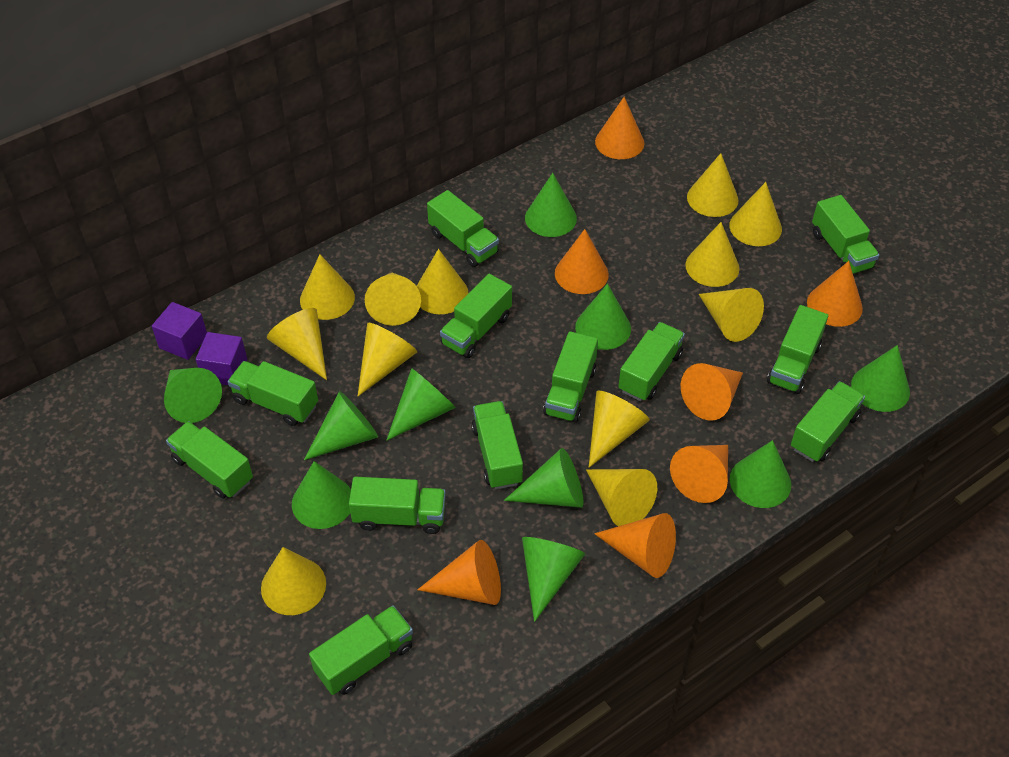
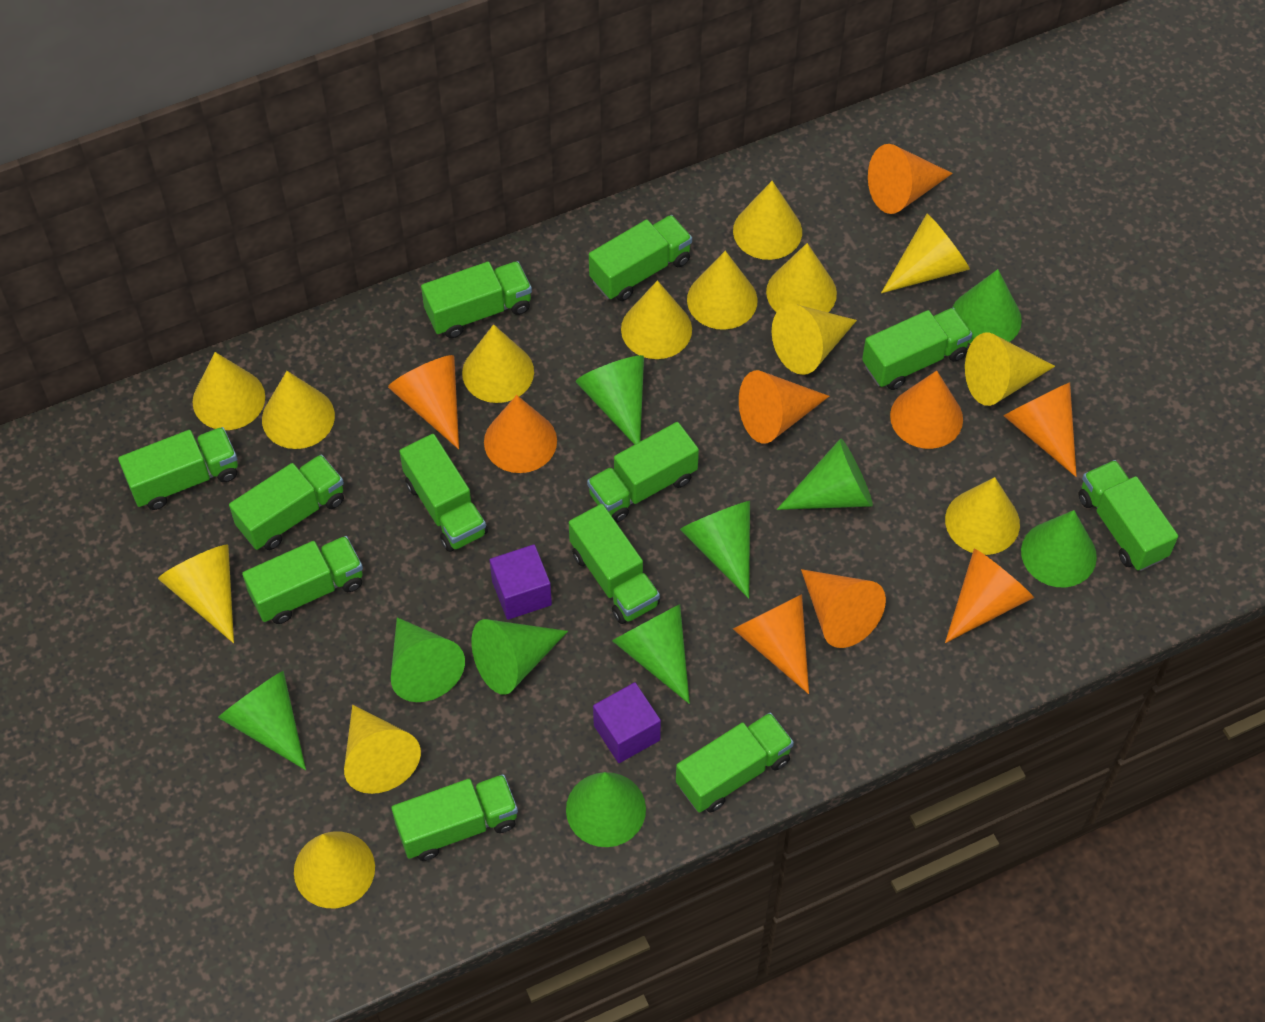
orange cone: 7 -> 9
yellow cone: 12 -> 14

